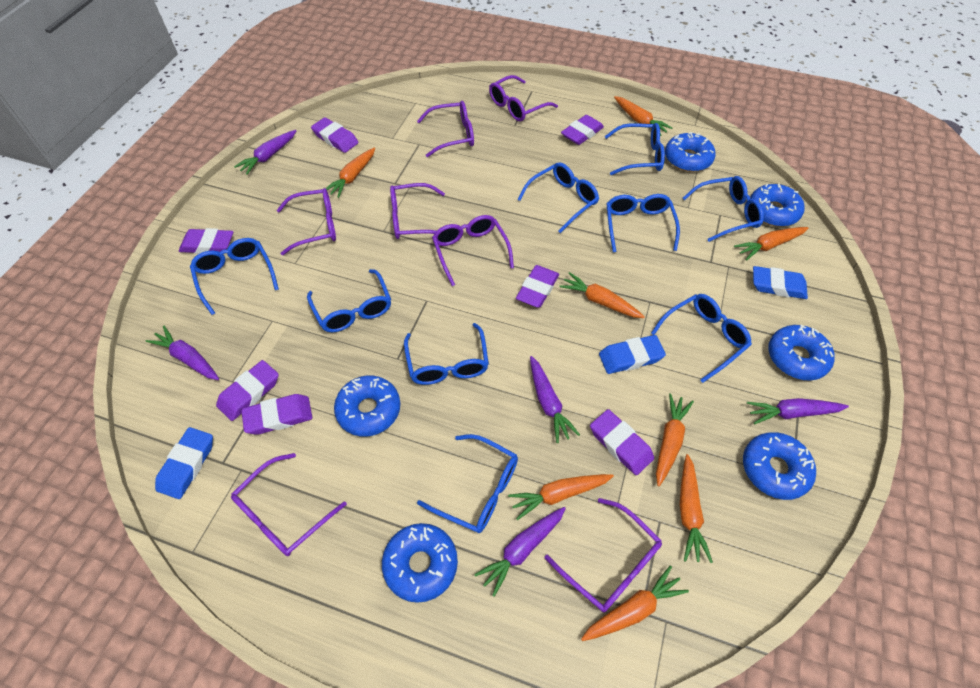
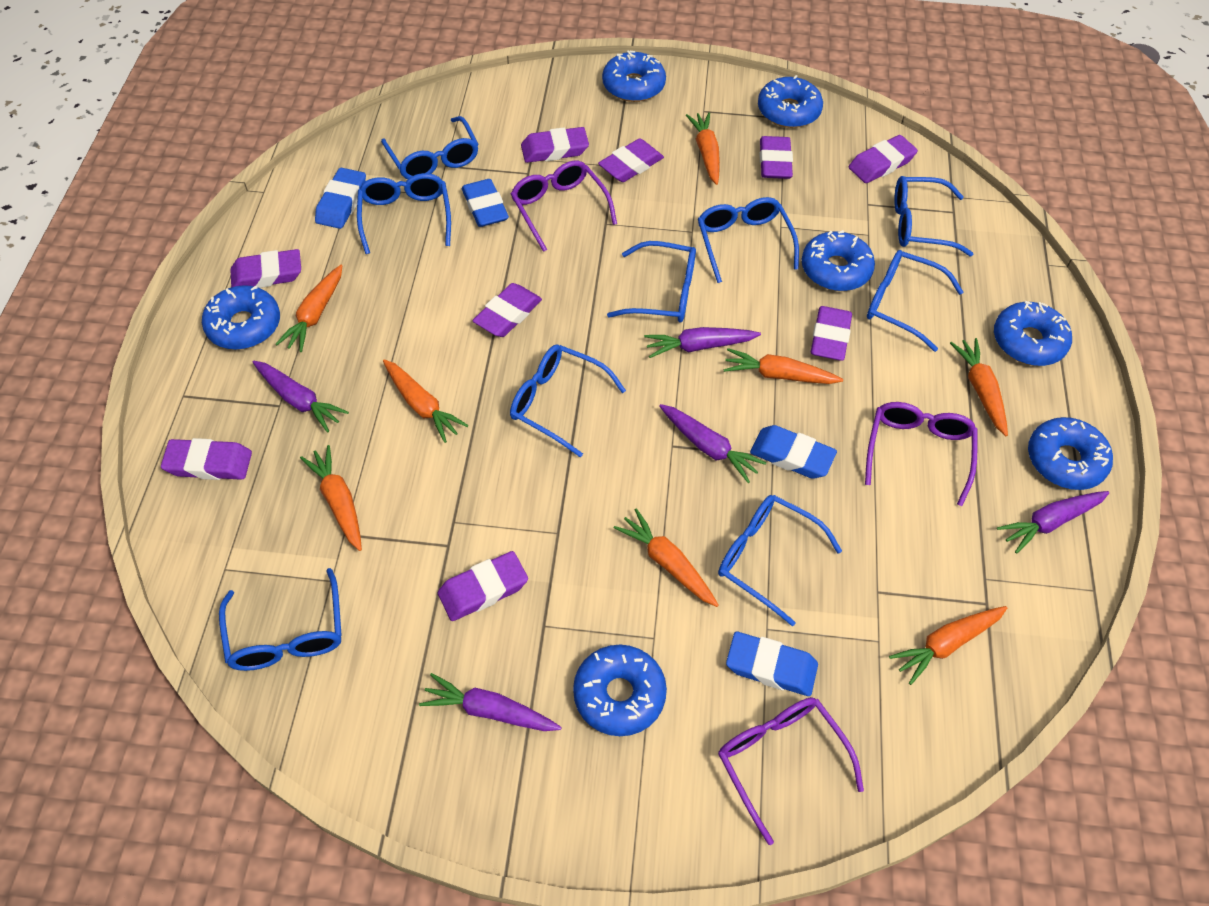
blue donut: 6 -> 7
blue eraser: 3 -> 4
purple eraser: 7 -> 9
purple glasses: 7 -> 3

